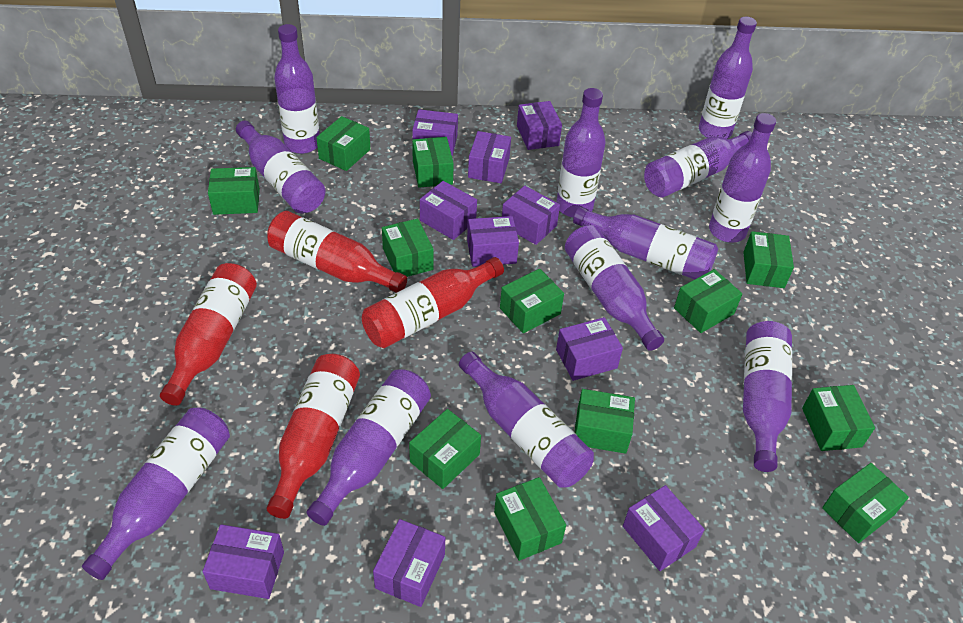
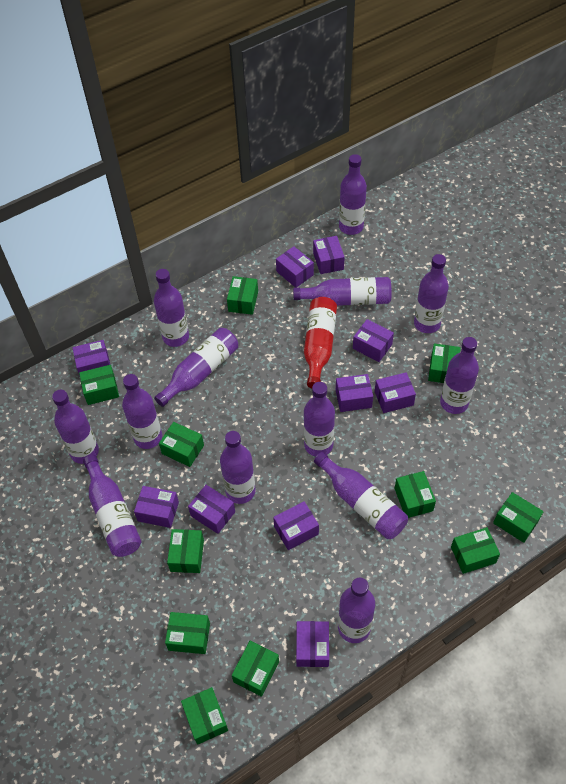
green box: 12 -> 11
purple bottle: 12 -> 13
red bottle: 4 -> 1

